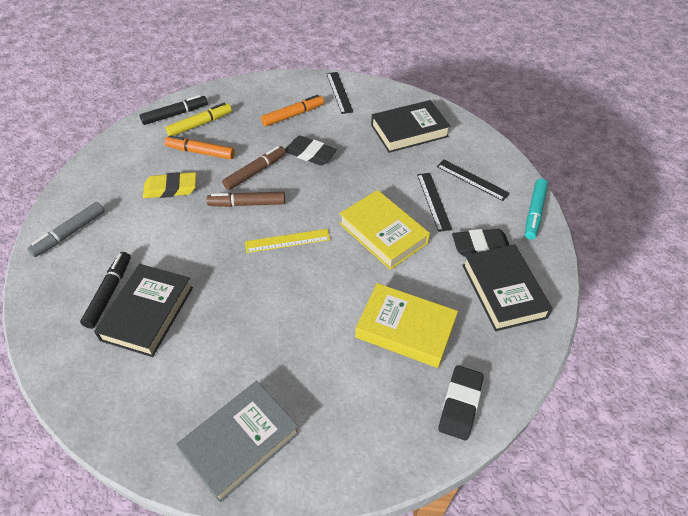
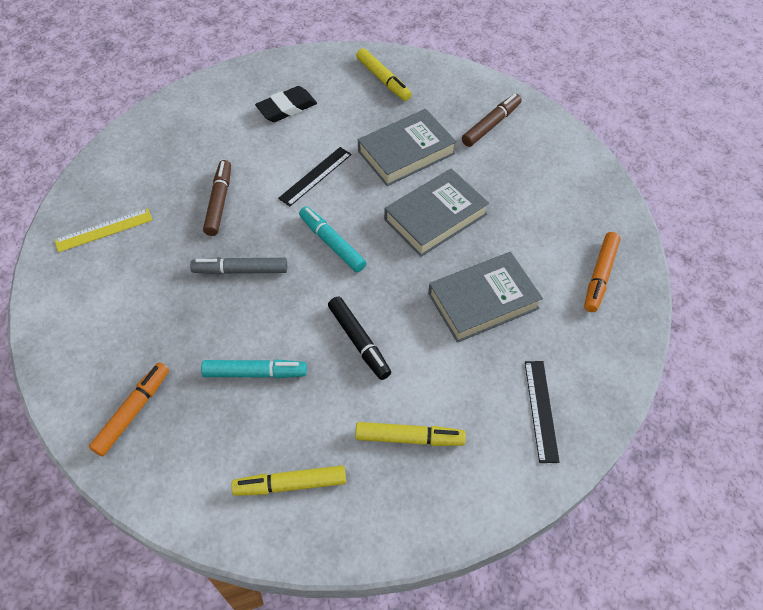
black book: 3 -> 0
black eraser: 3 -> 1
black marker: 2 -> 1
black ruler: 3 -> 2
grey book: 1 -> 3
turquoise marker: 1 -> 2
yellow book: 2 -> 0
yellow eraser: 1 -> 0
yellow marker: 1 -> 3

